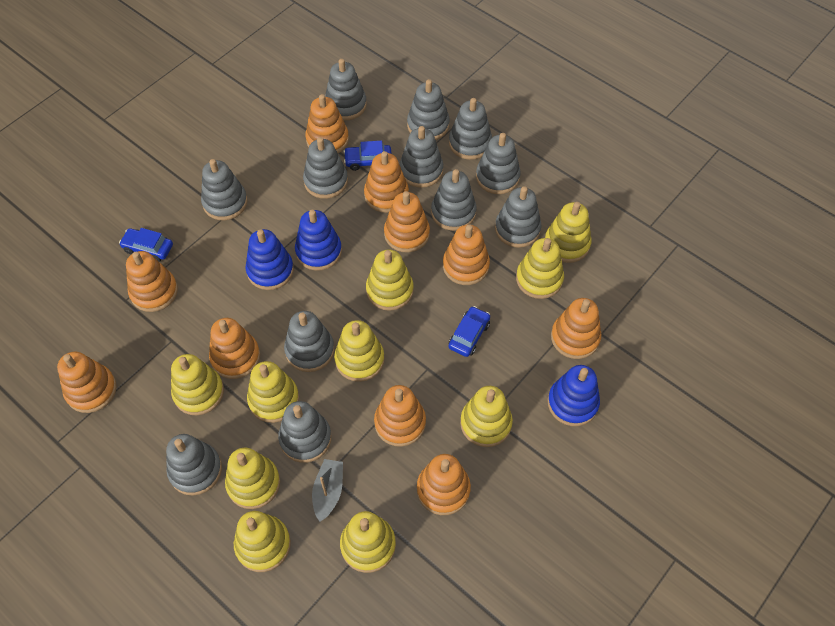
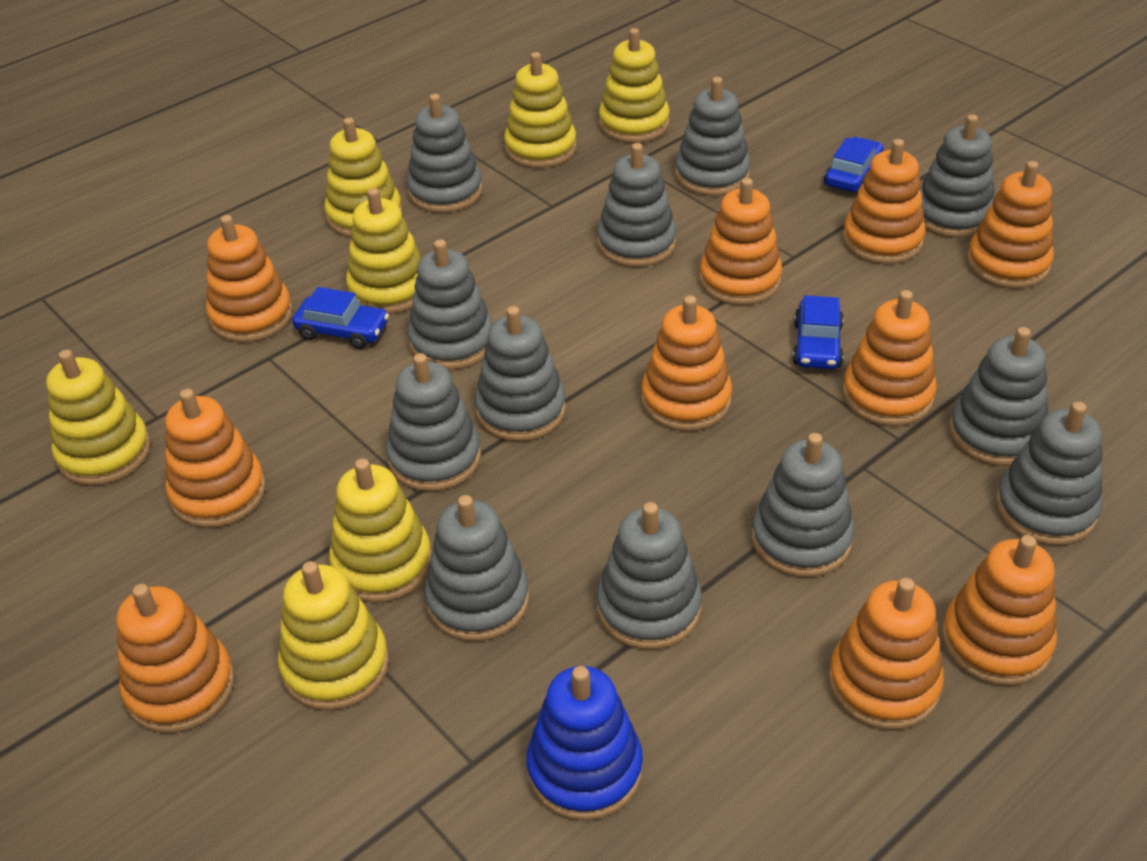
blue stacking toy: 3 -> 1
grey boat: 1 -> 0
yellow stacking toy: 10 -> 7

